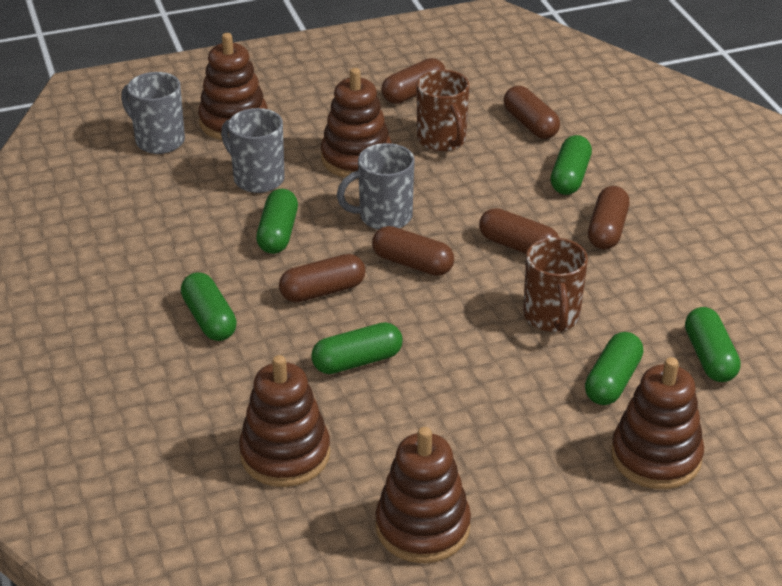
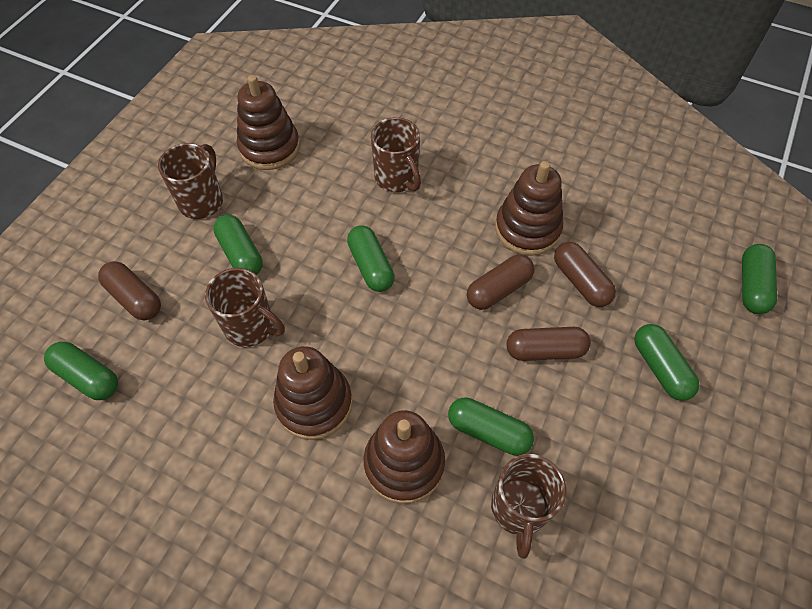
brown capsule: 6 -> 4
brown mug: 2 -> 4
brown stacking toy: 5 -> 4
grey mug: 3 -> 0

